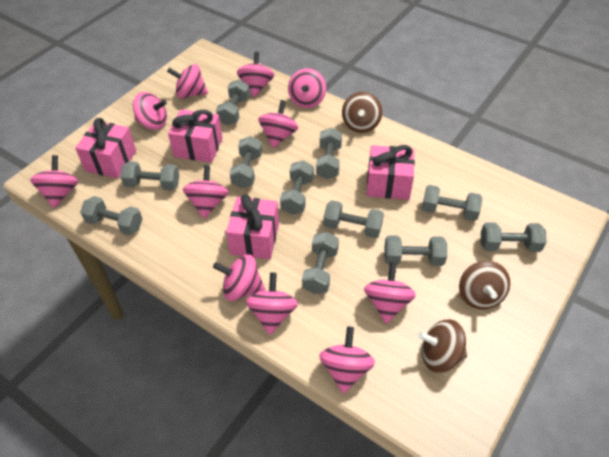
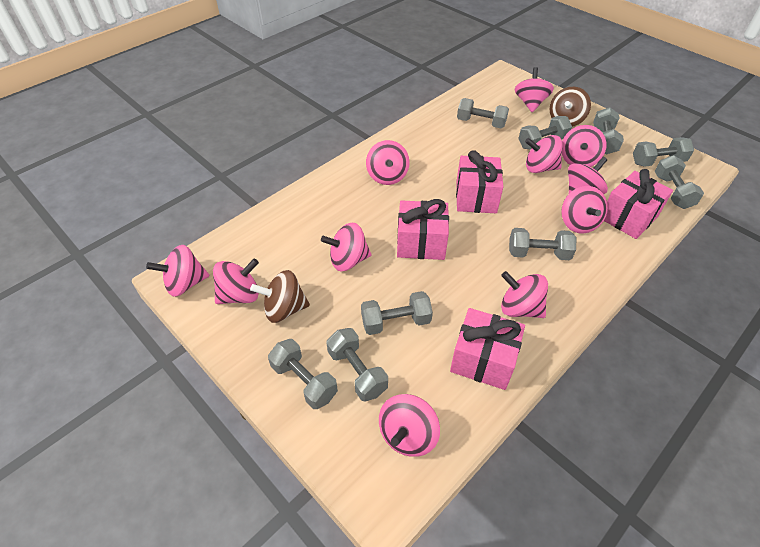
brown spinning top: 3 -> 2
grey dumbbell: 11 -> 9

